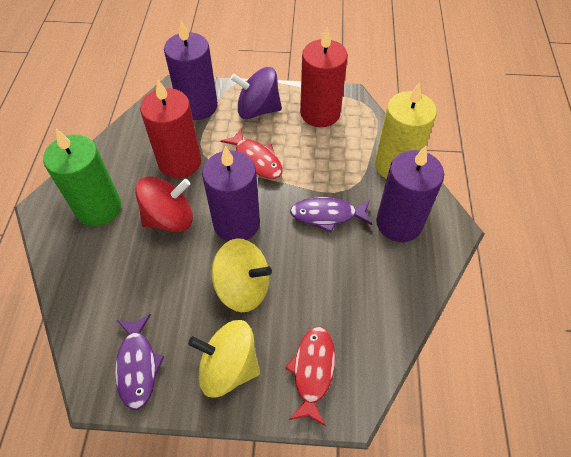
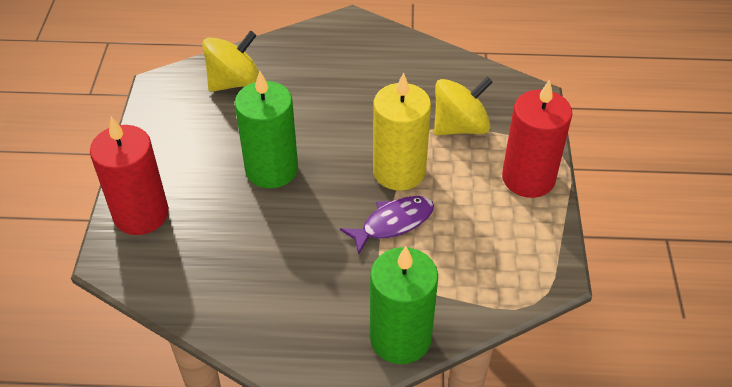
green candle: 1 -> 2
purple candle: 3 -> 0
purple fish: 2 -> 1
purple spinning top: 1 -> 0
red fish: 2 -> 0
red spinning top: 1 -> 0

